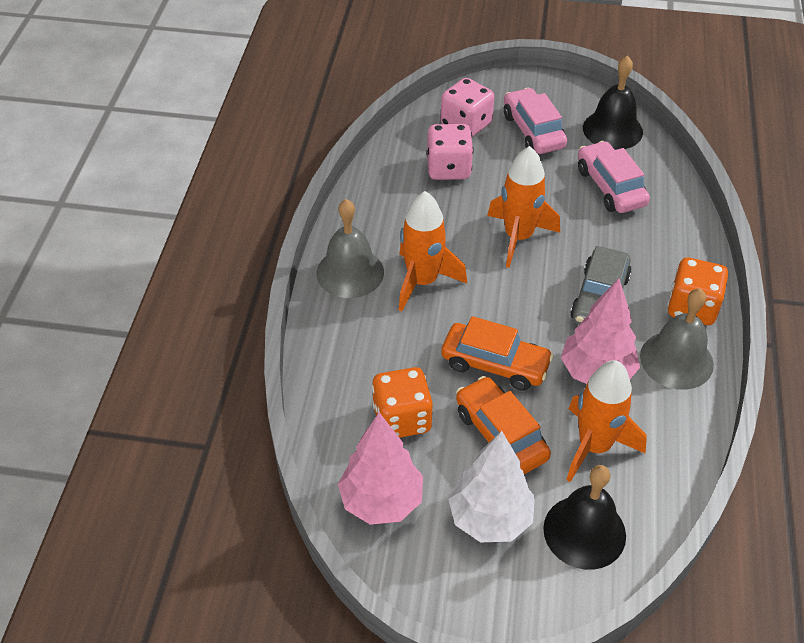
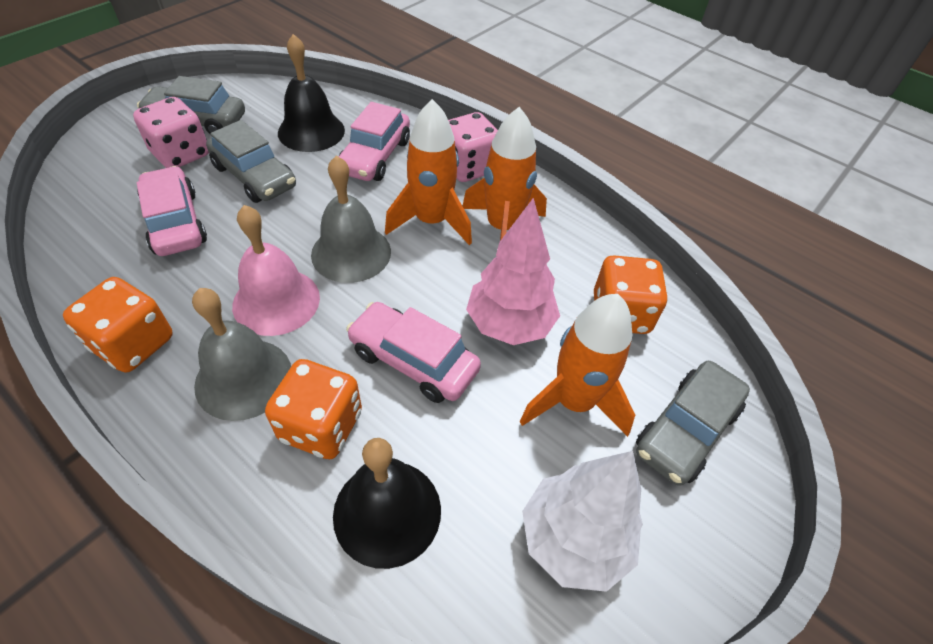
grey car: 1 -> 3
orange car: 2 -> 0
orange dice: 2 -> 3
pink bell: 0 -> 1
pink car: 2 -> 3
pink tree: 2 -> 1

